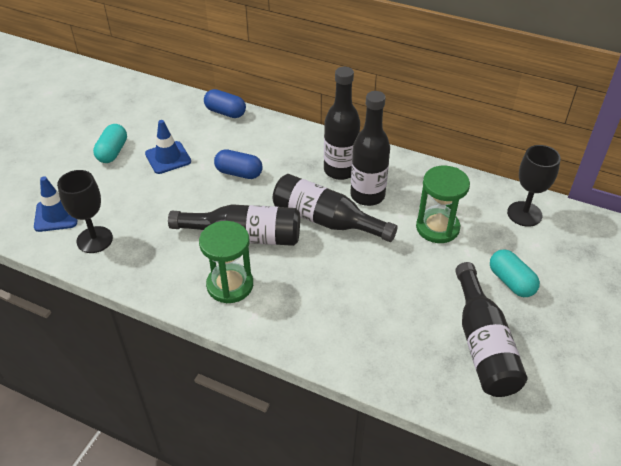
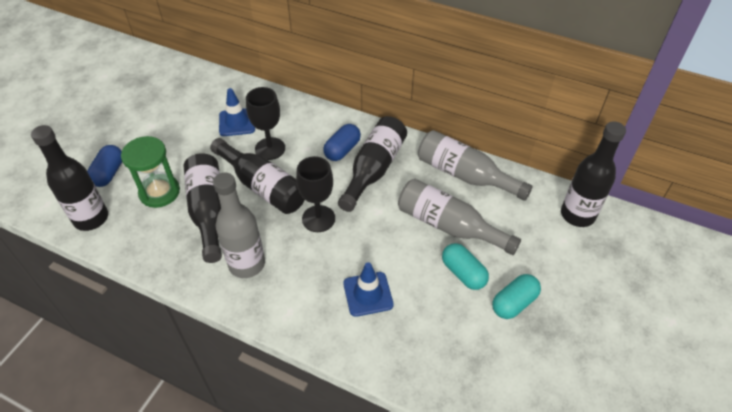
green hourglass: 2 -> 1
grey bottle: 0 -> 3

